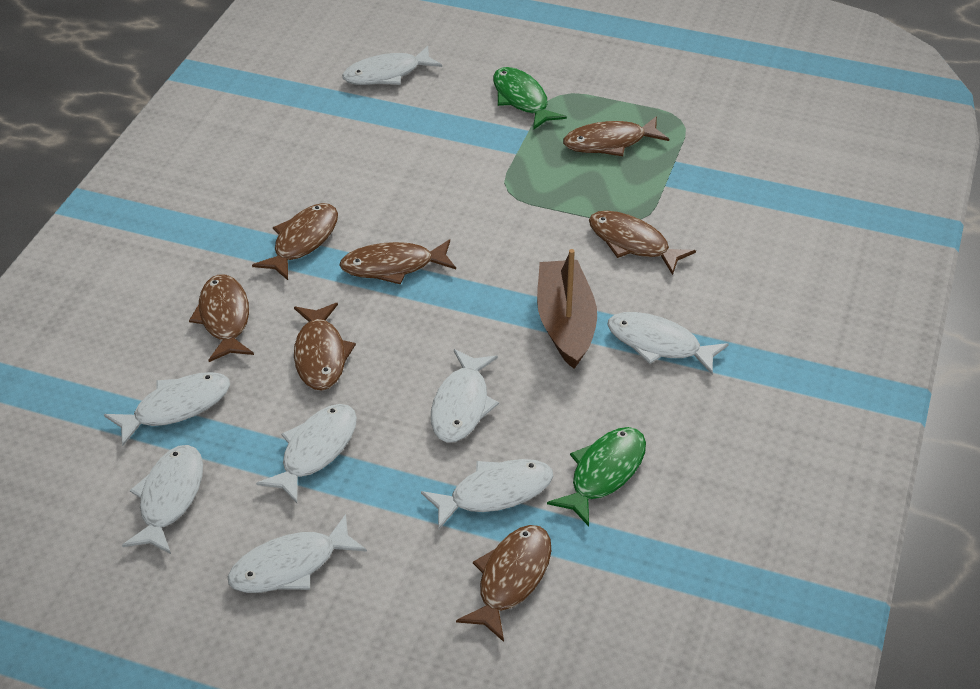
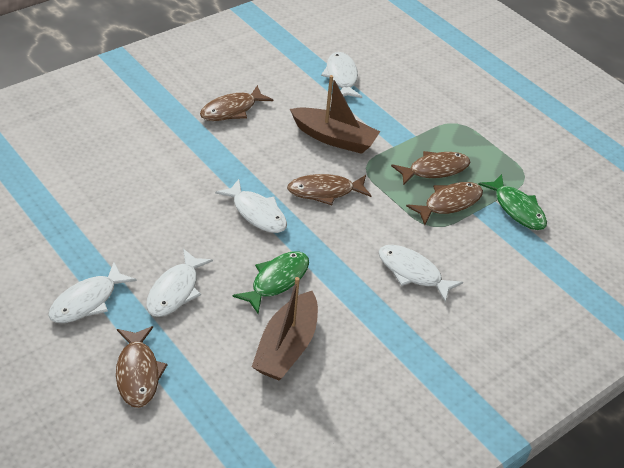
brown boat: 1 -> 2
brown fish: 7 -> 5
white fish: 8 -> 5

